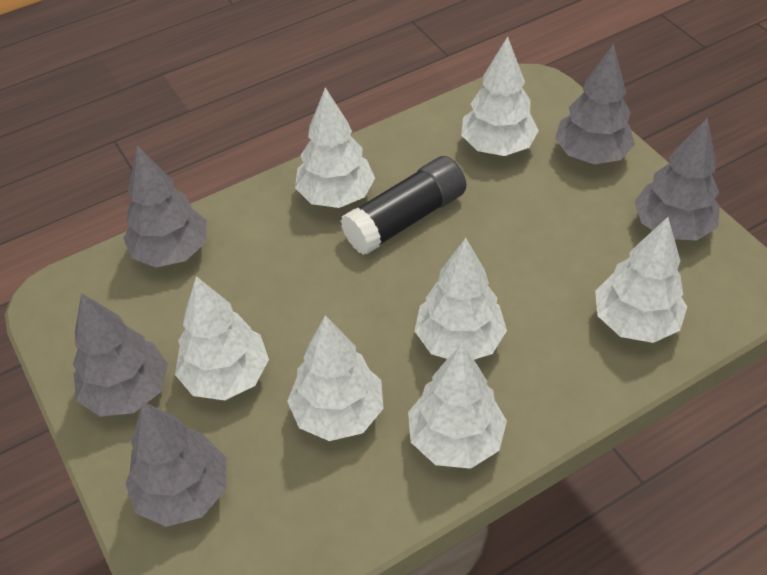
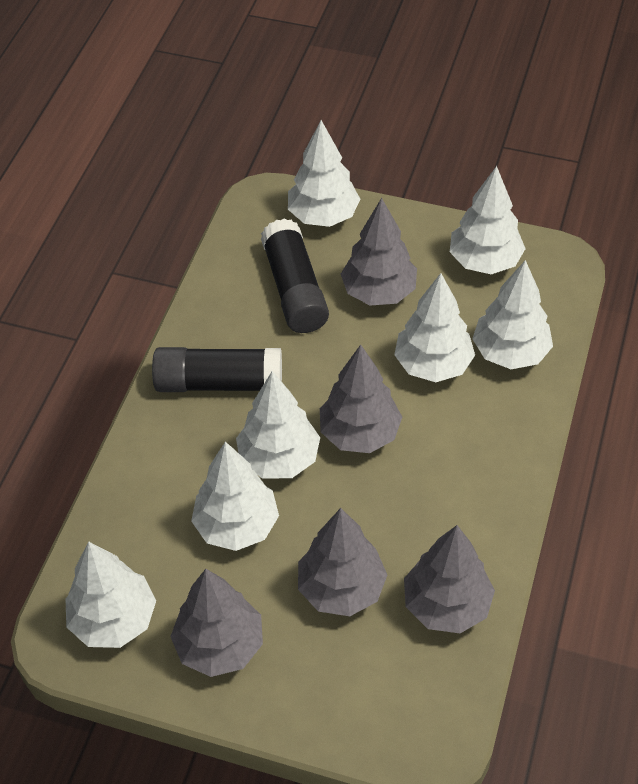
black glue stick: 1 -> 2

